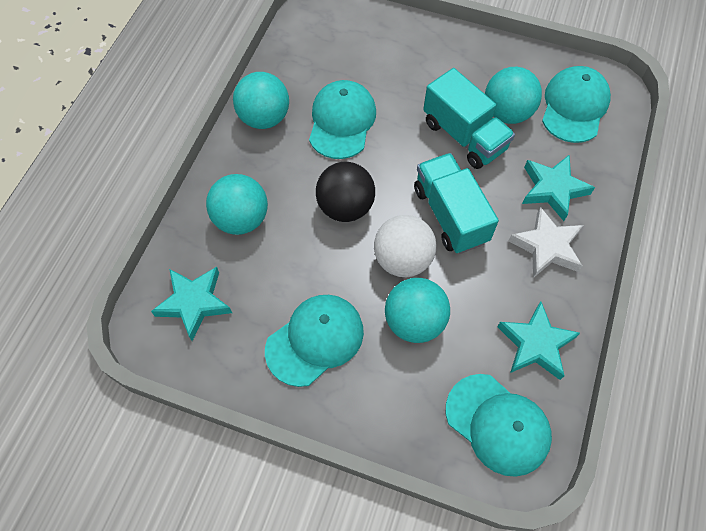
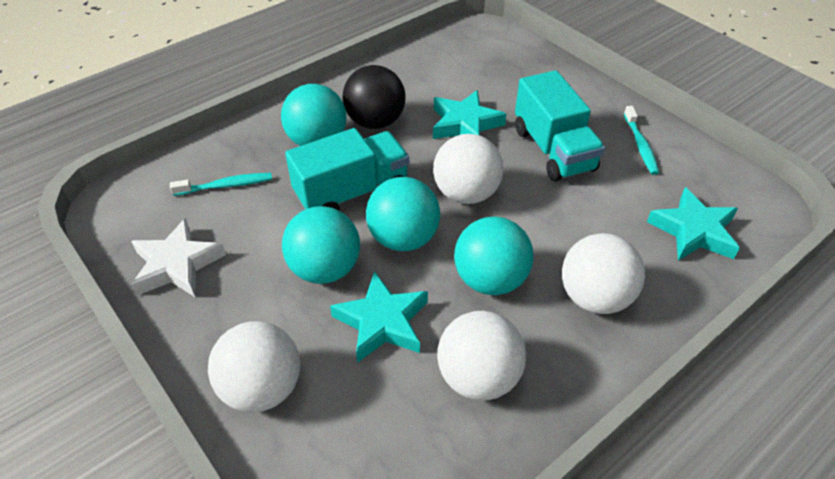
turquoise cap: 4 -> 0
turquoise toothbrush: 0 -> 2
white ball: 1 -> 4

